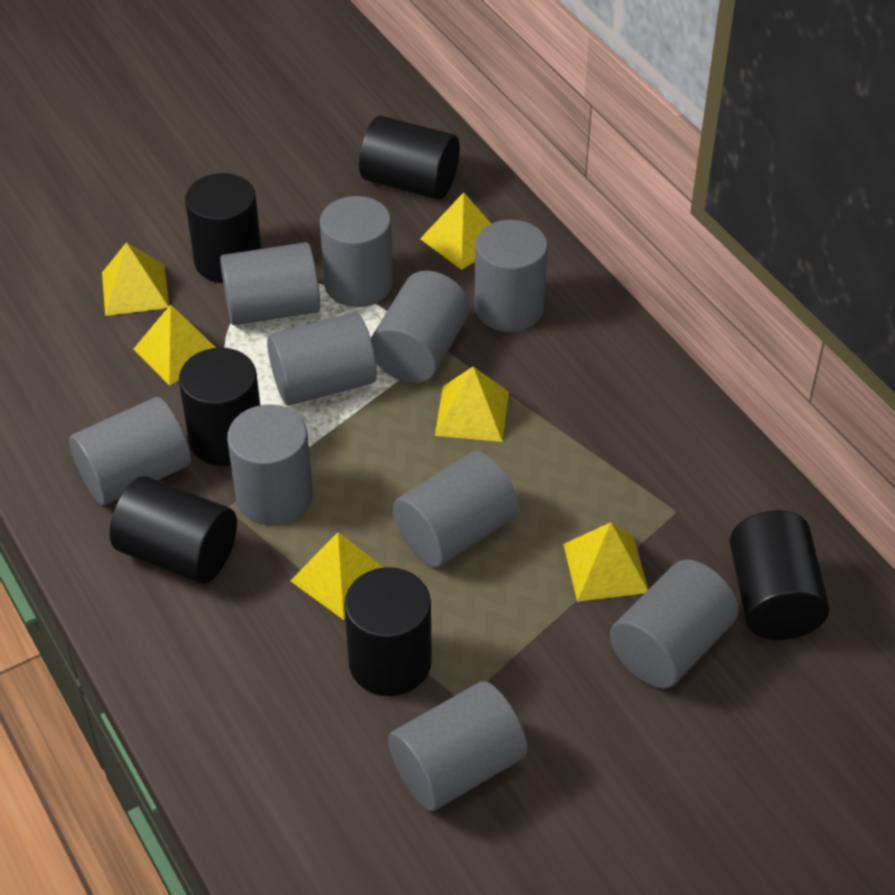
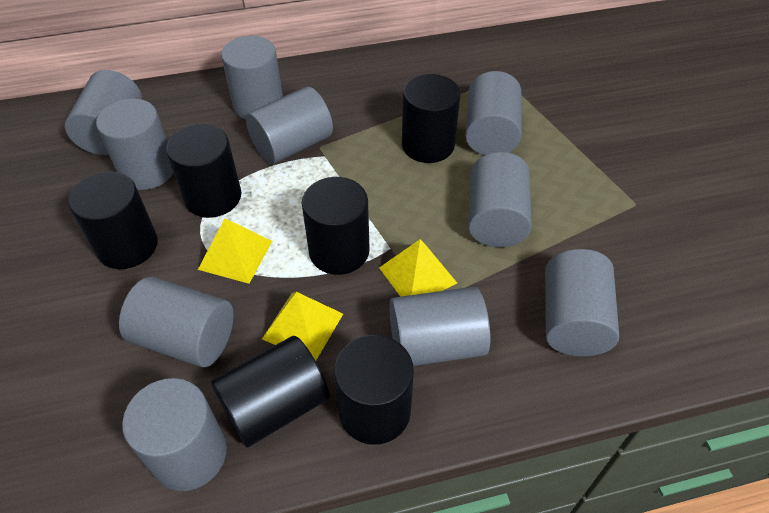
yellow pyramid: 6 -> 3

